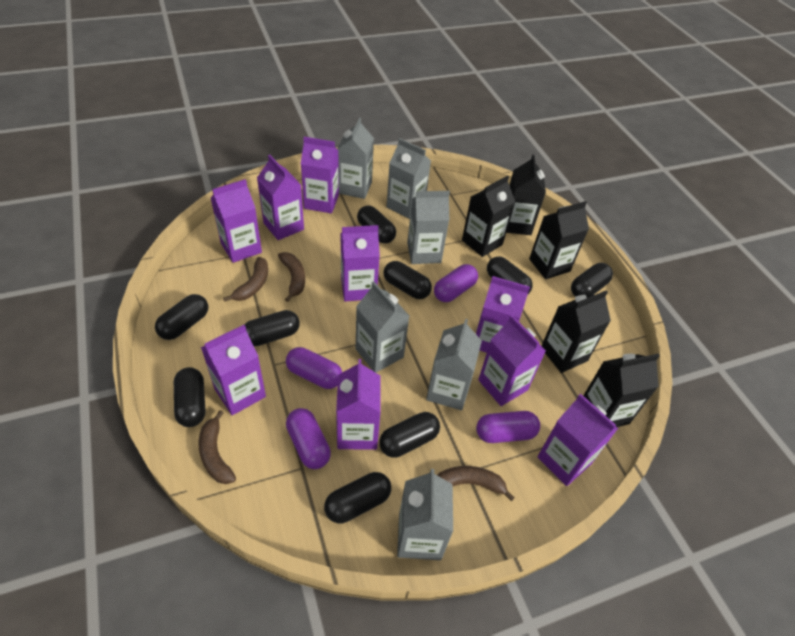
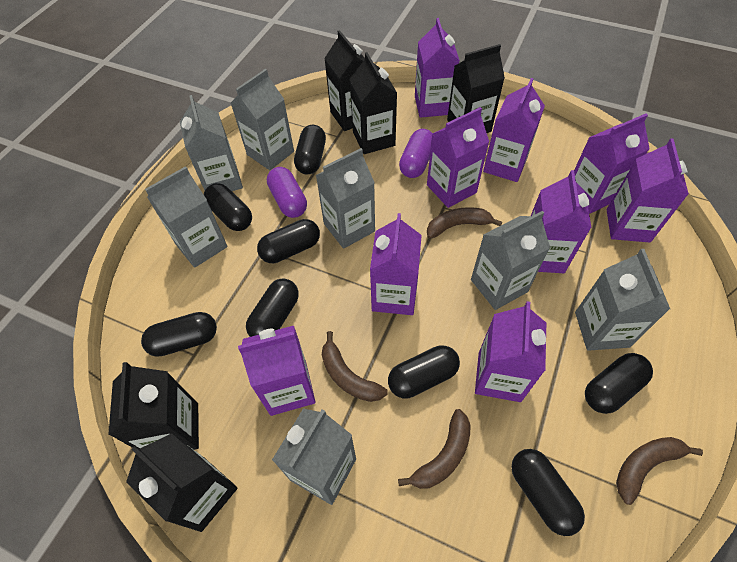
black capsule: 9 -> 8
grey carton: 6 -> 7
purple capsule: 4 -> 2

